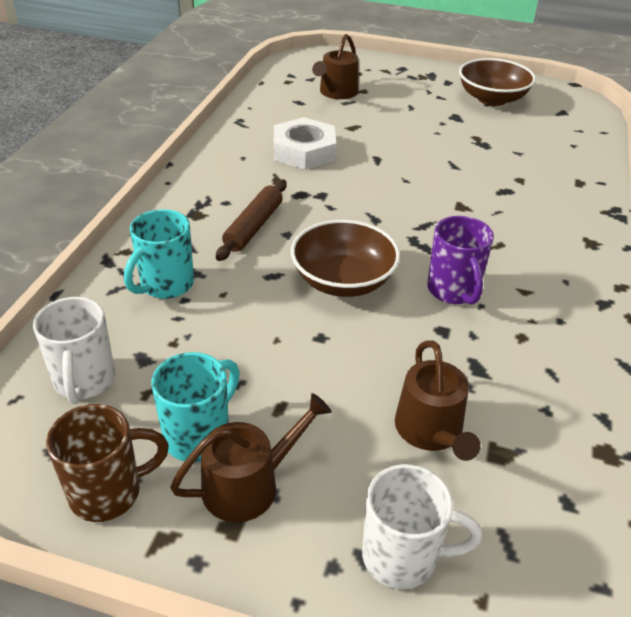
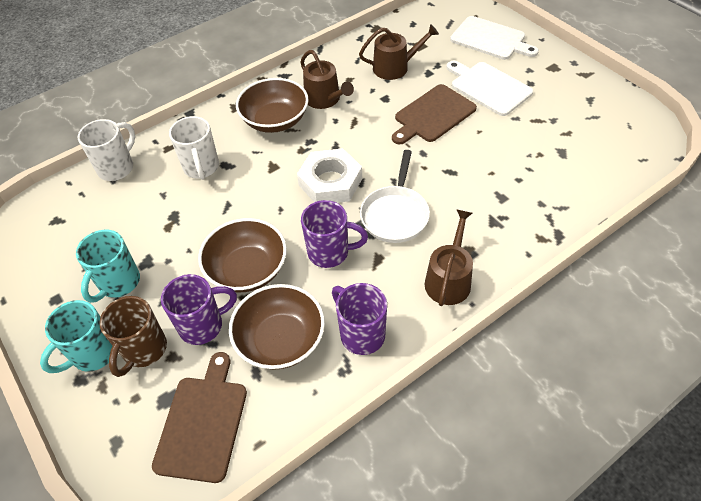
brown bowl: 2 -> 3
brown cutting board: 0 -> 2
brown rolling pin: 1 -> 0
purple mug: 1 -> 3
white cutting board: 0 -> 2
white pan: 0 -> 1

